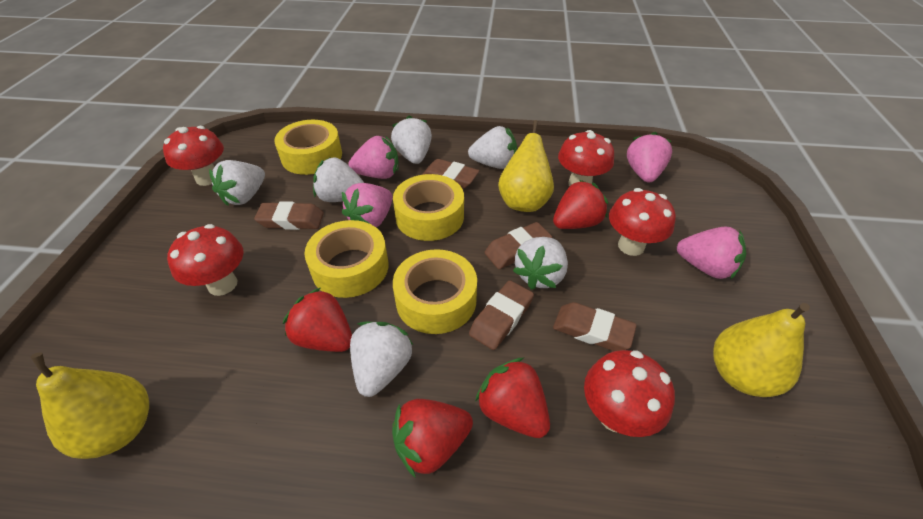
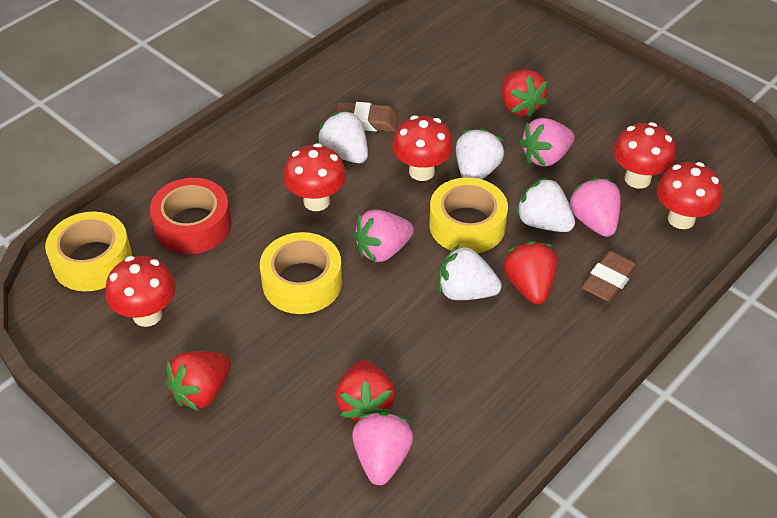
brown eraser: 5 -> 2
red tape: 0 -> 1
white strawberry: 6 -> 4
yellow pear: 3 -> 0
yellow tape: 4 -> 3

